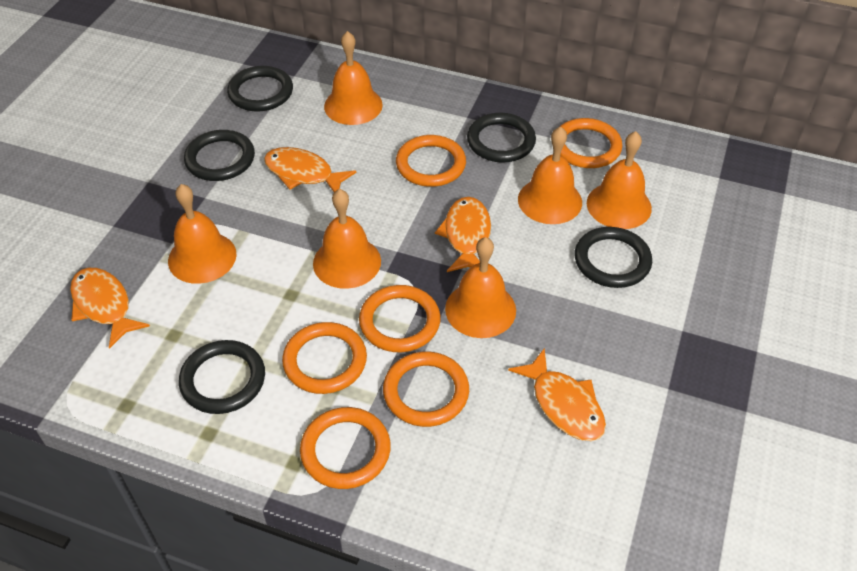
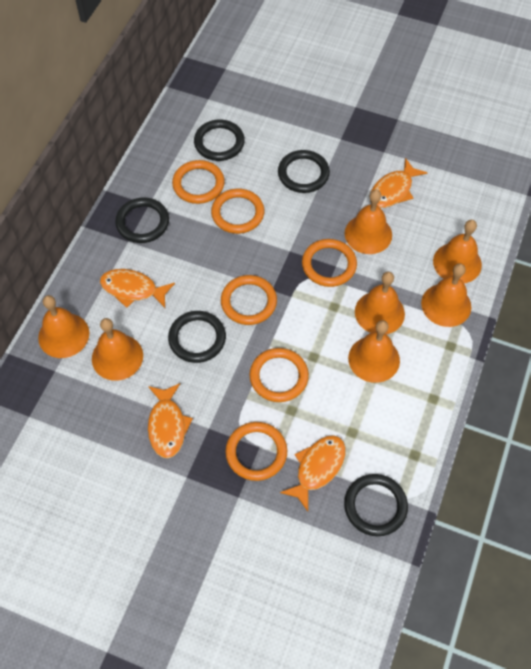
orange bell: 6 -> 7

